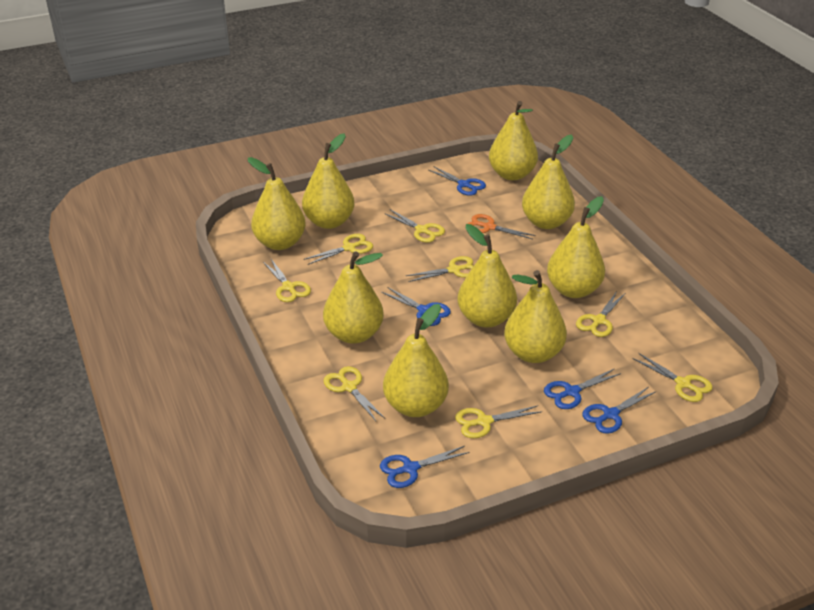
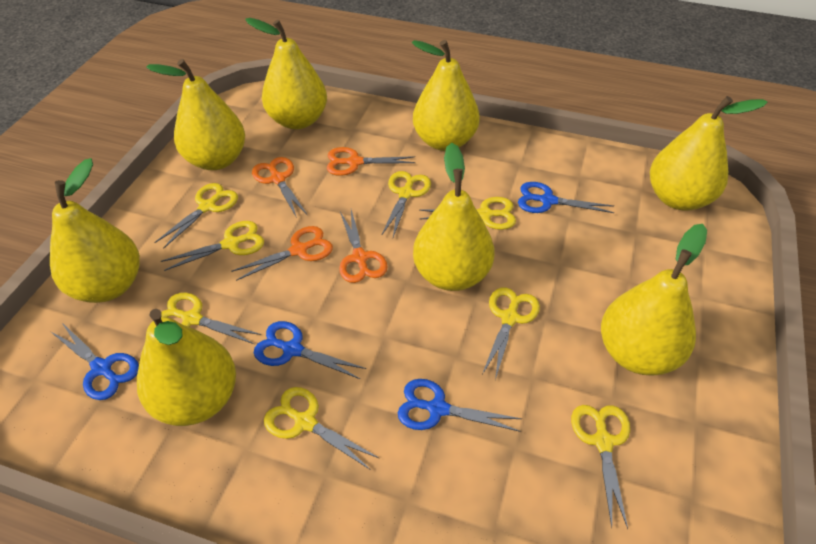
blue scissors: 5 -> 4
orange scissors: 1 -> 4
yellow pear: 9 -> 8

